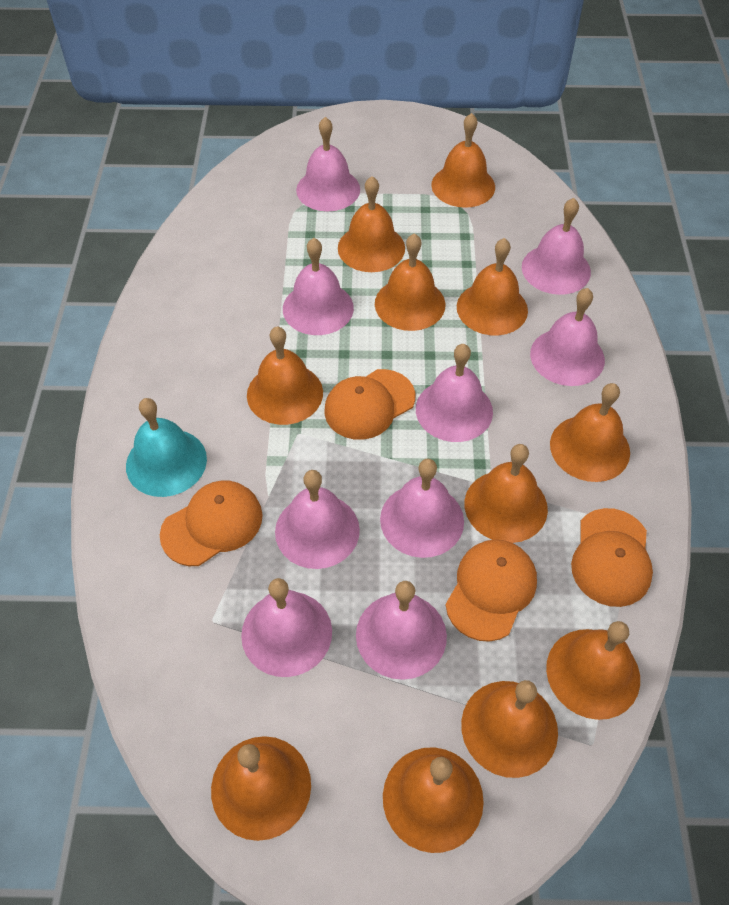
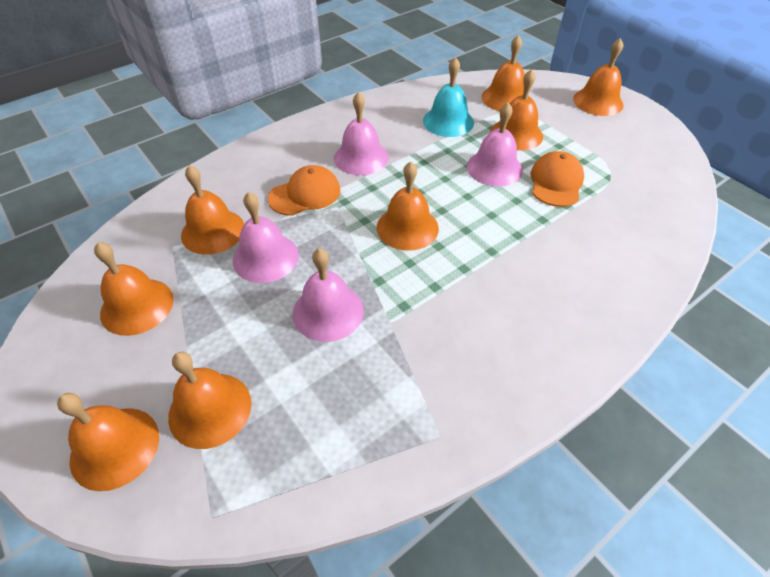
orange bell: 11 -> 8
orange cap: 4 -> 2
pink bell: 9 -> 4

